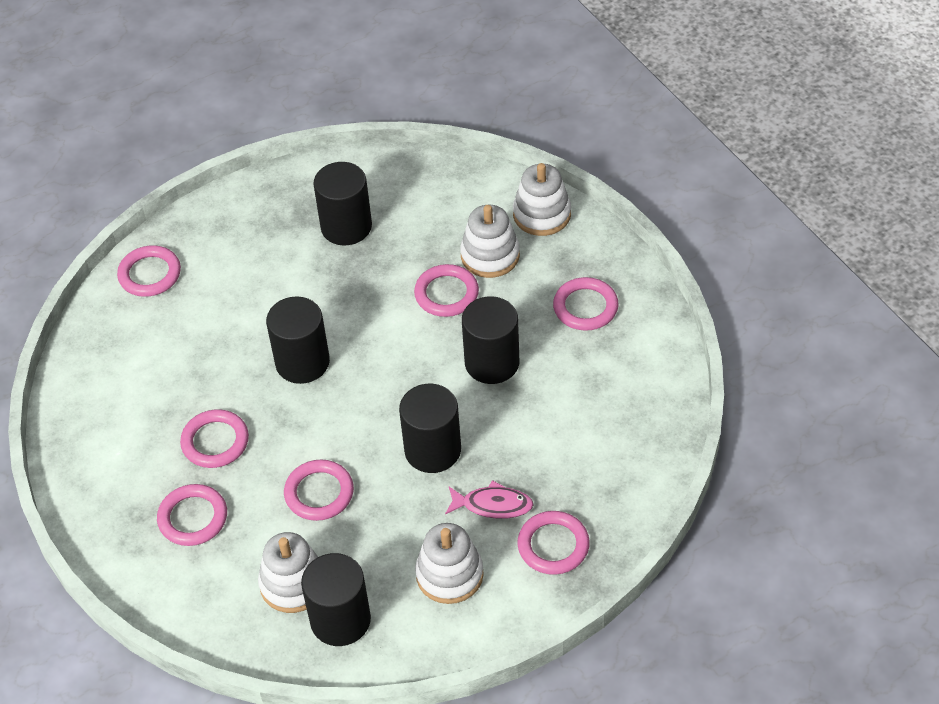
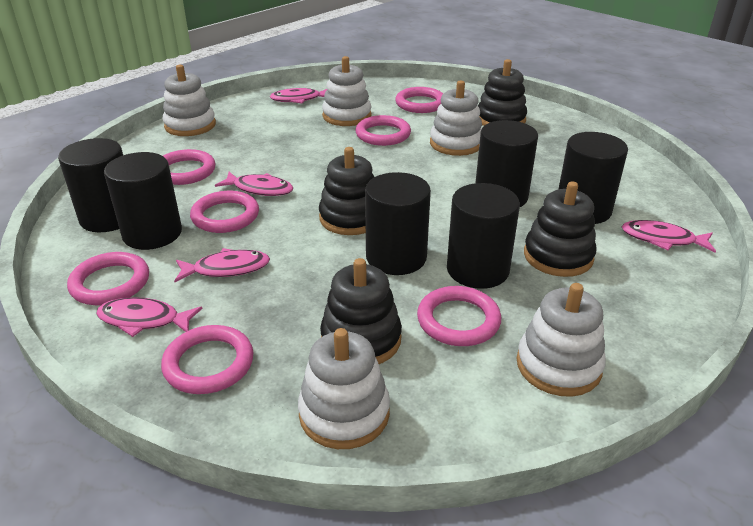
black cylinder: 5 -> 6
black stacking toy: 0 -> 4
pink fish: 1 -> 5
white stacking toy: 4 -> 5

